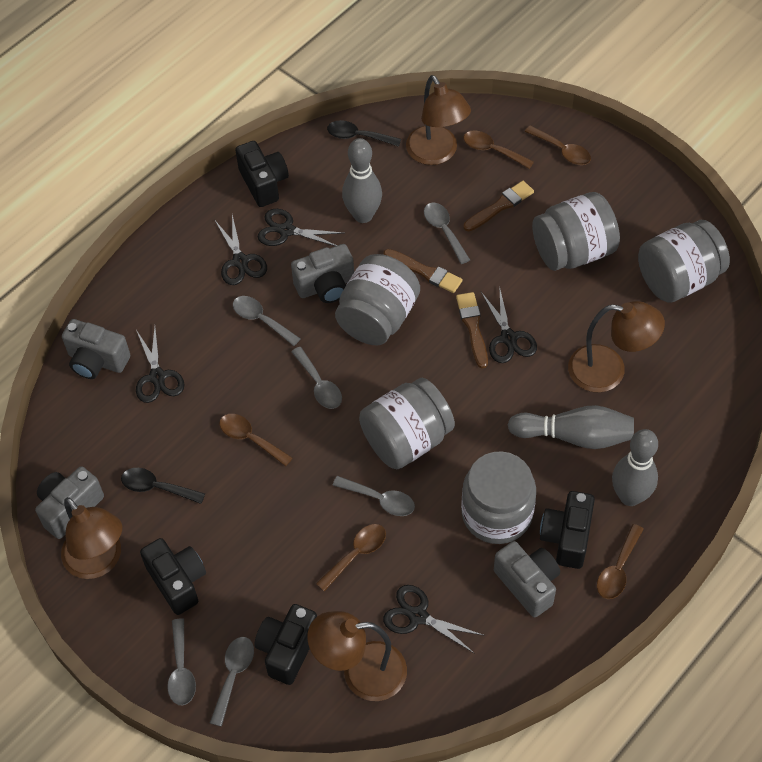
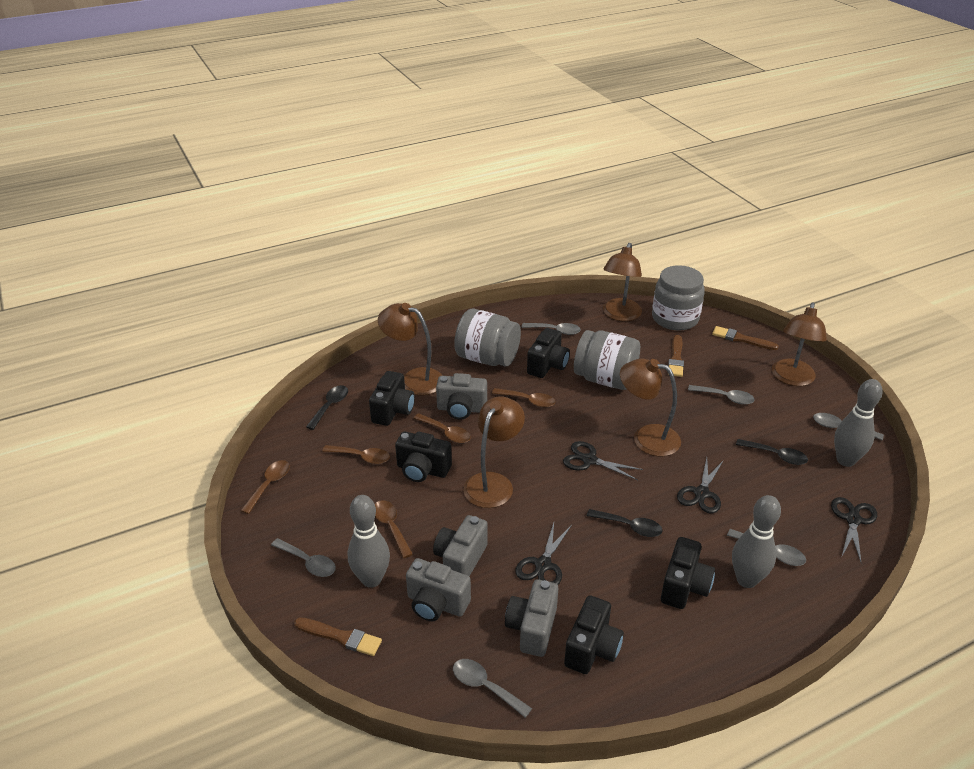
black camera: 4 -> 5
black scissors: 5 -> 4
black spoon: 2 -> 3
brown lamp: 4 -> 5
grey jar: 5 -> 3

